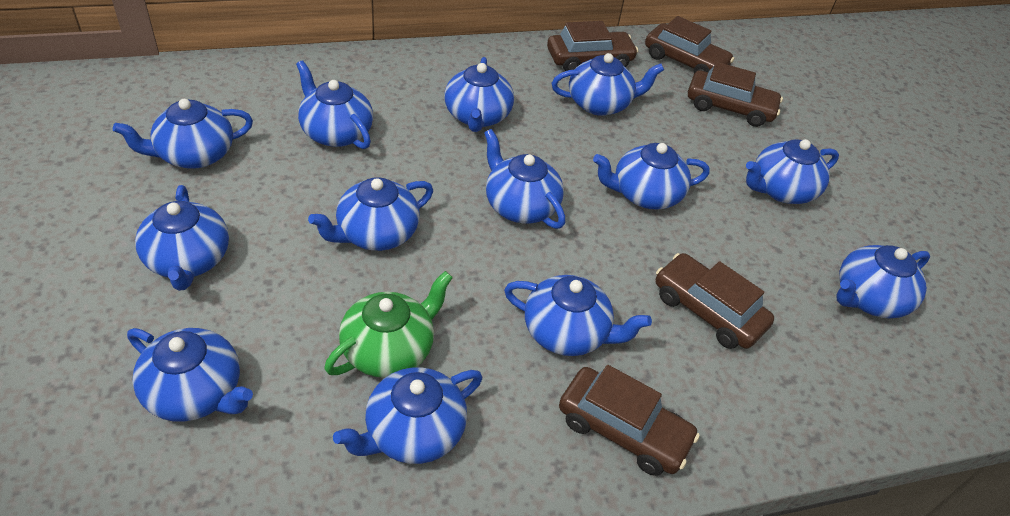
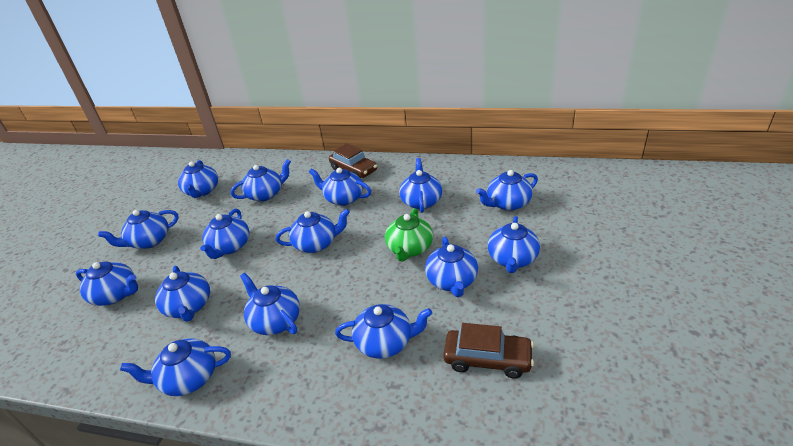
blue teapot: 13 -> 15
brown car: 5 -> 2

